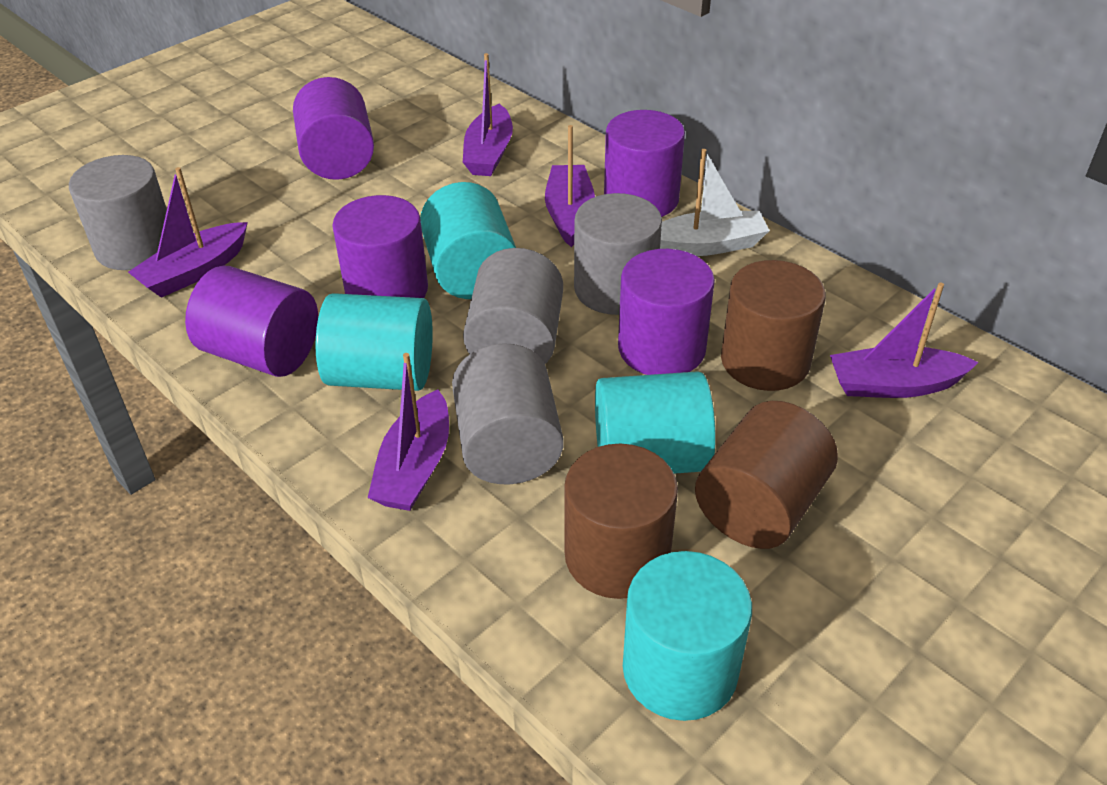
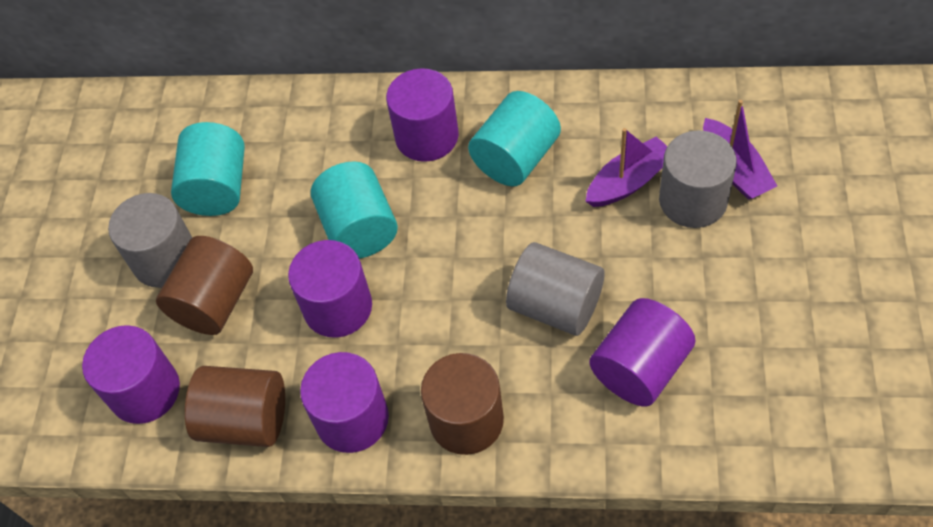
grey cylinder: 4 -> 3
purple boat: 5 -> 2
turquoise cylinder: 4 -> 3
white boat: 1 -> 0

